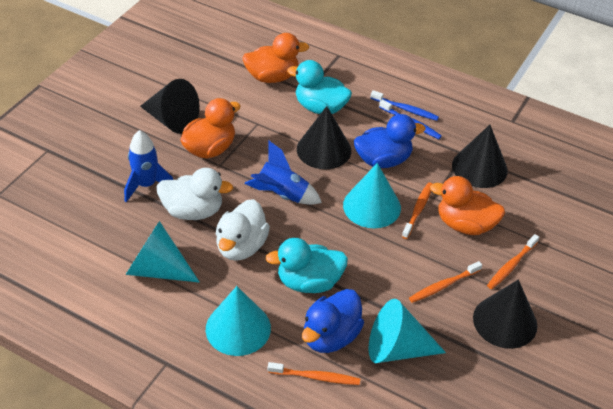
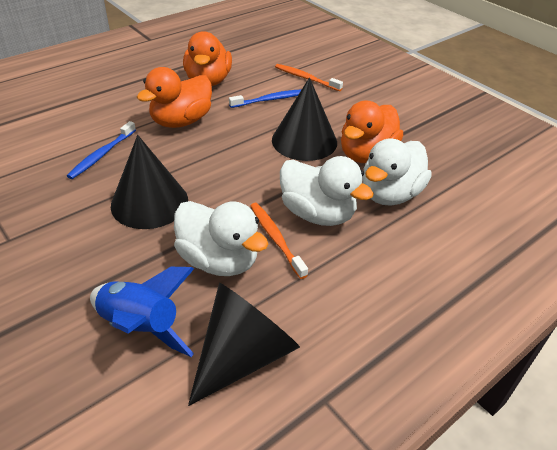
black cone: 4 -> 3
blue duck: 2 -> 0
blue rocket: 2 -> 1
orange toothbrush: 4 -> 2
turquoise cone: 4 -> 0
turquoise duck: 2 -> 0
white duck: 2 -> 3

